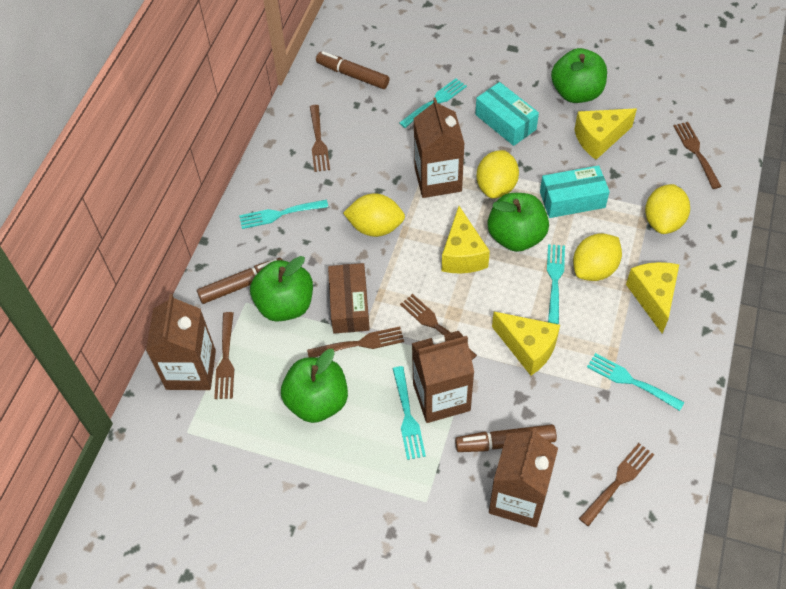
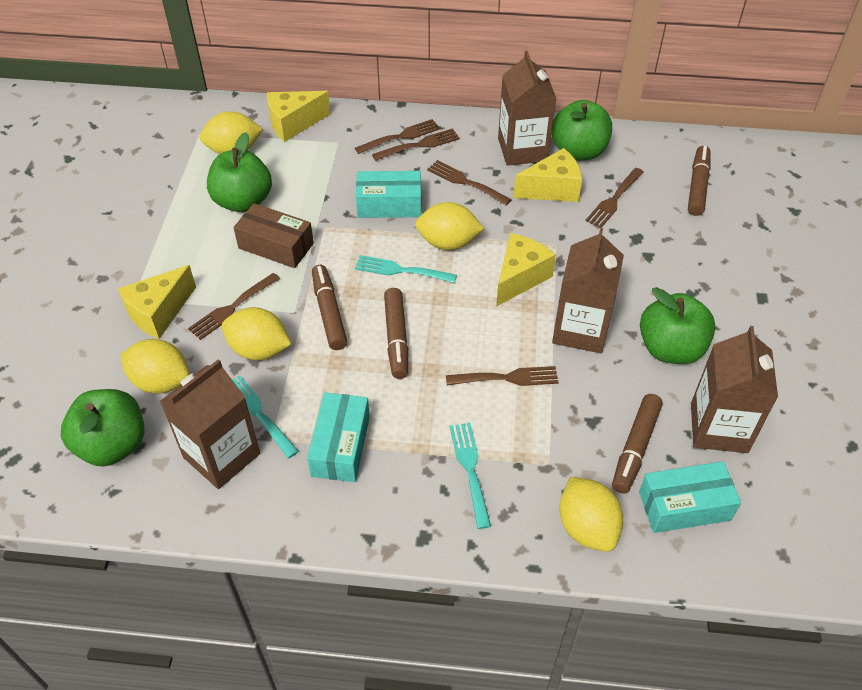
brown marker: 3 -> 4
turquoise box: 2 -> 3
turquoise fork: 5 -> 3
yellow lemon: 4 -> 5

